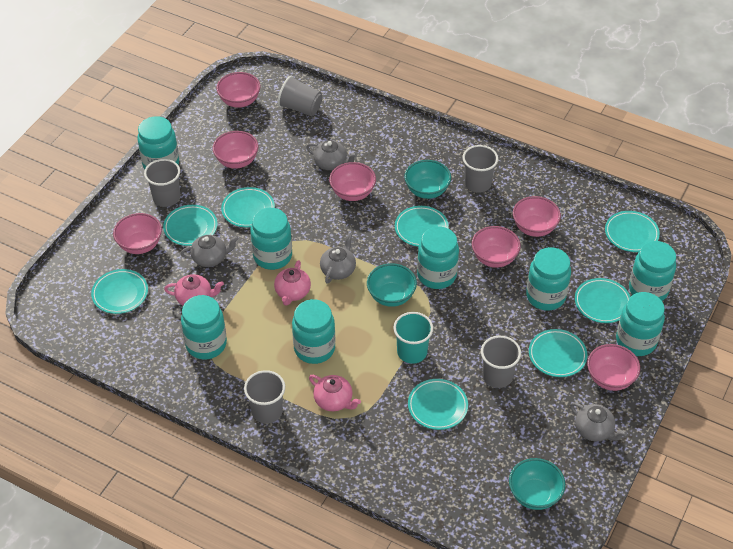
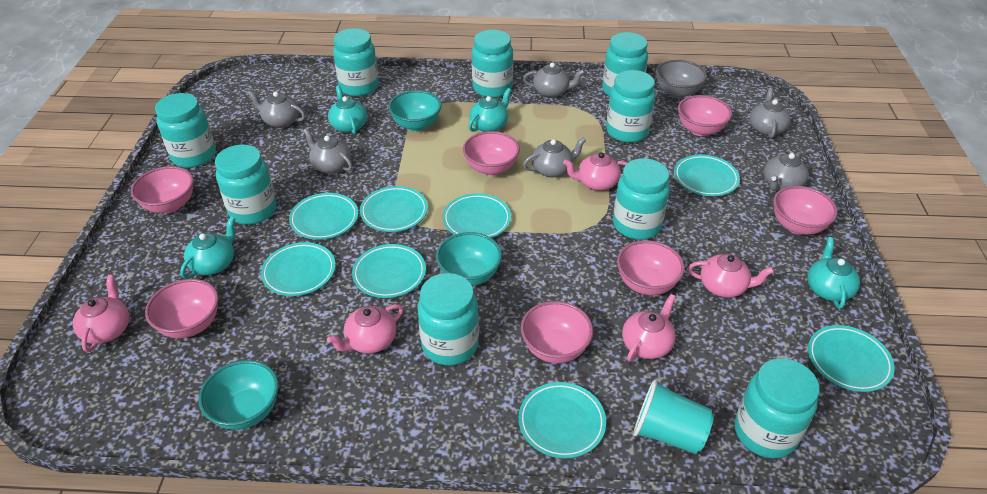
grey bowl: 0 -> 1
grey cup: 5 -> 0
grey teapot: 4 -> 6
pink teapot: 3 -> 5
turquoise jar: 8 -> 9
turquoise teapot: 0 -> 4

